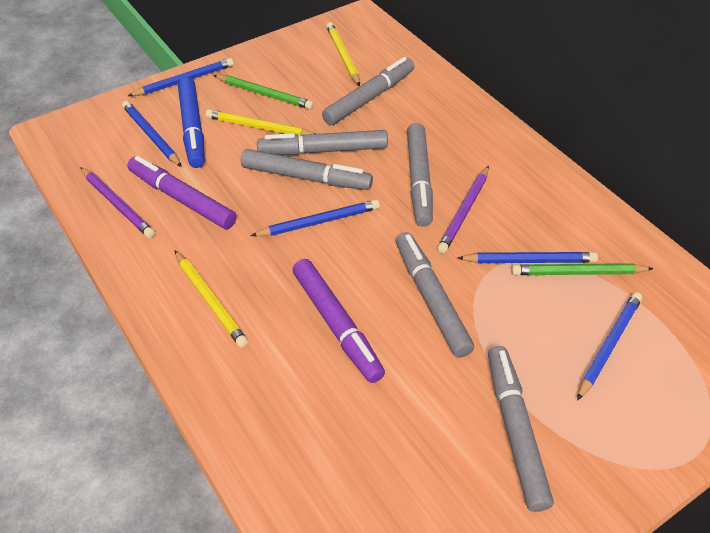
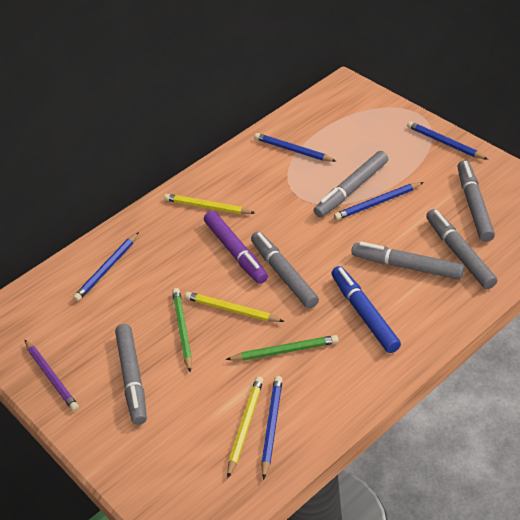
purple marker: 2 -> 1
purple pencil: 2 -> 1

